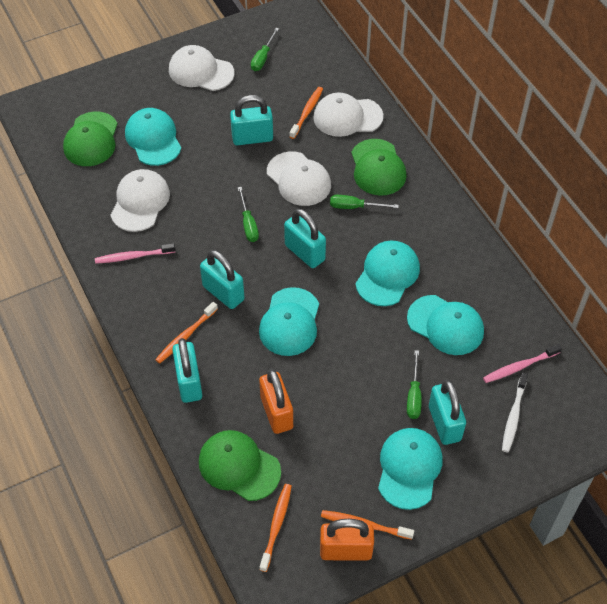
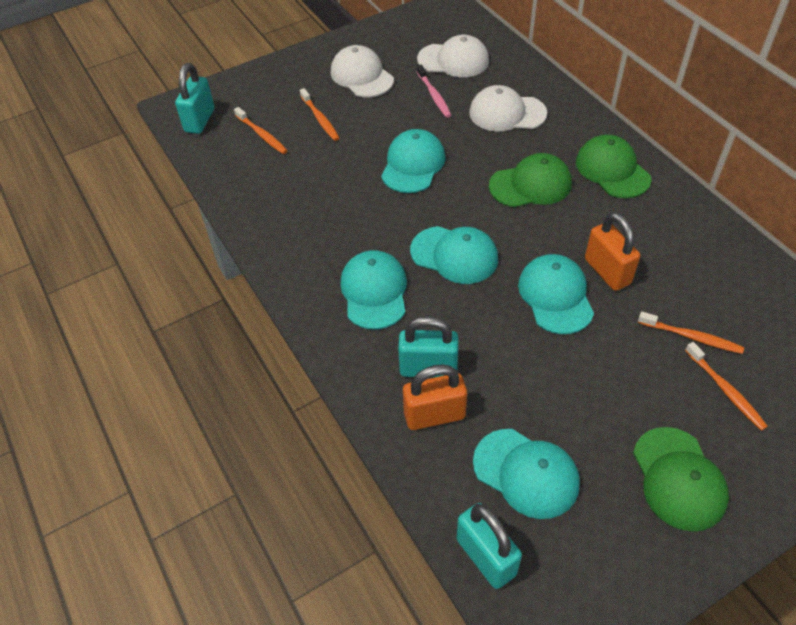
green screwdriver: 4 -> 0
pink toothbrush: 2 -> 1
turquoise padlock: 5 -> 3
white cap: 4 -> 3
white toothbrush: 1 -> 0

